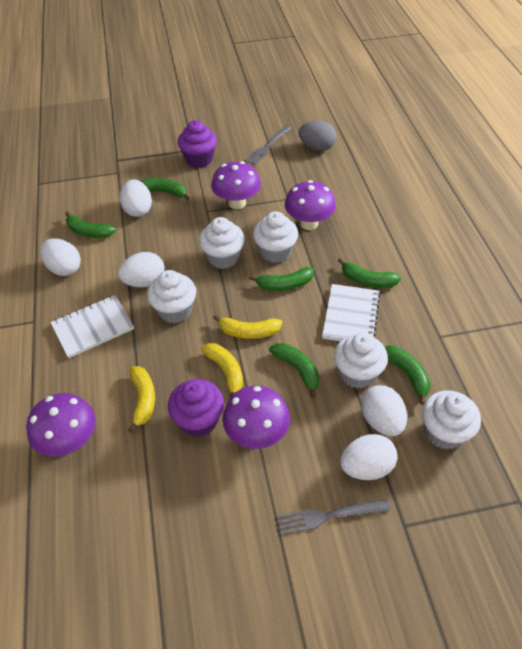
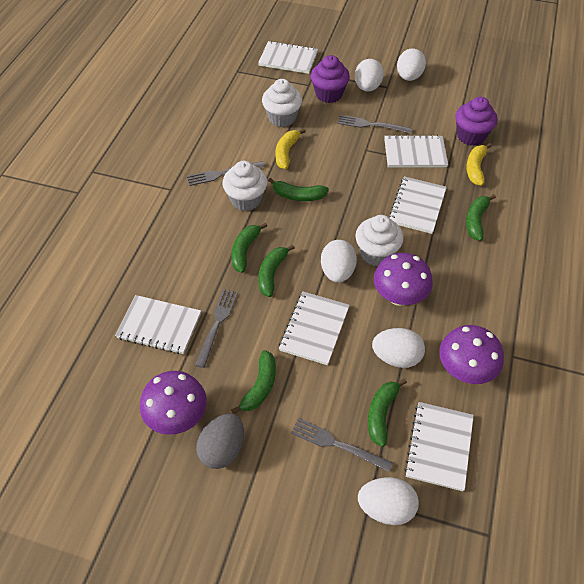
grey fork: 2 -> 4
purple mushroom: 4 -> 3
white cupcake: 5 -> 3
white notebook: 2 -> 6
yellow banana: 3 -> 2

